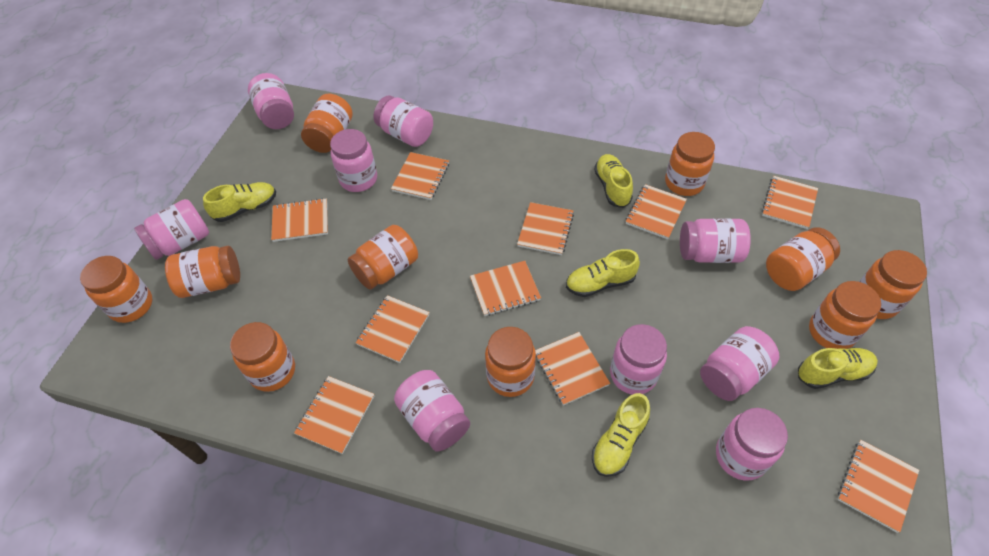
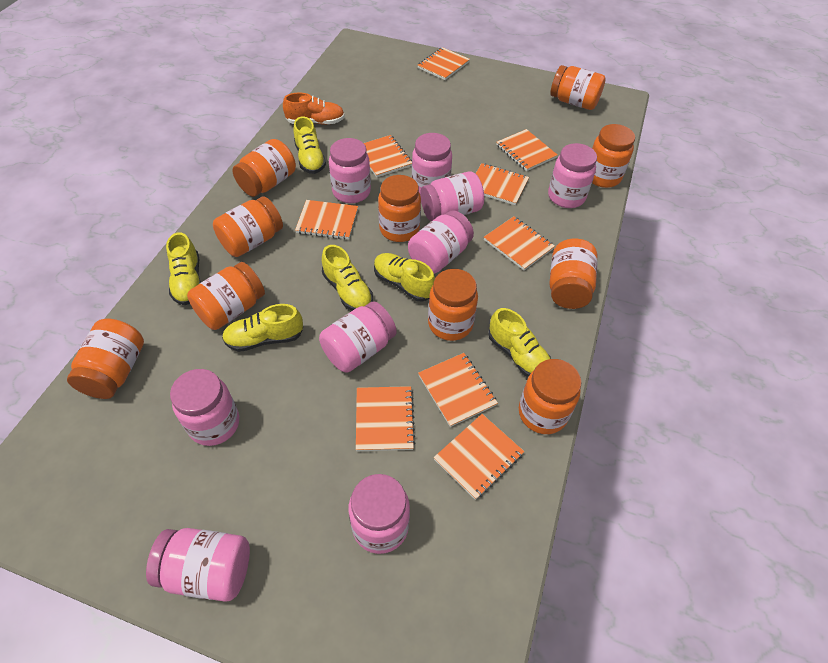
orange notebook: 10 -> 9
orange shoe: 0 -> 1
yellow shoe: 5 -> 6

